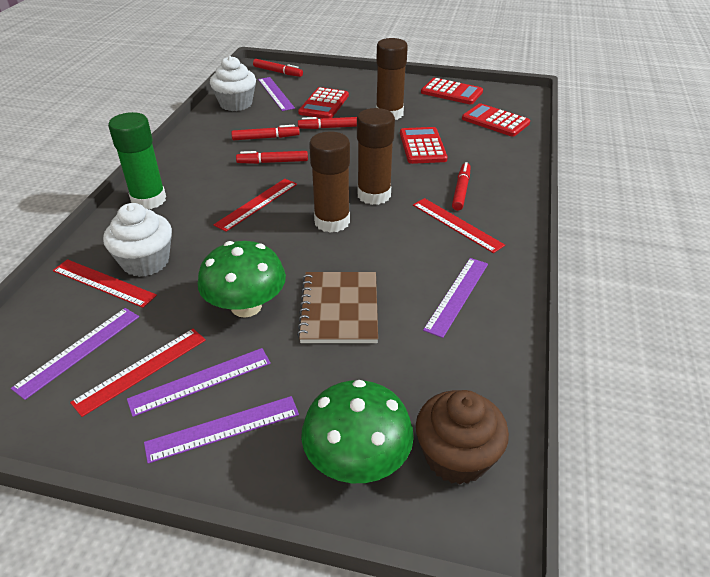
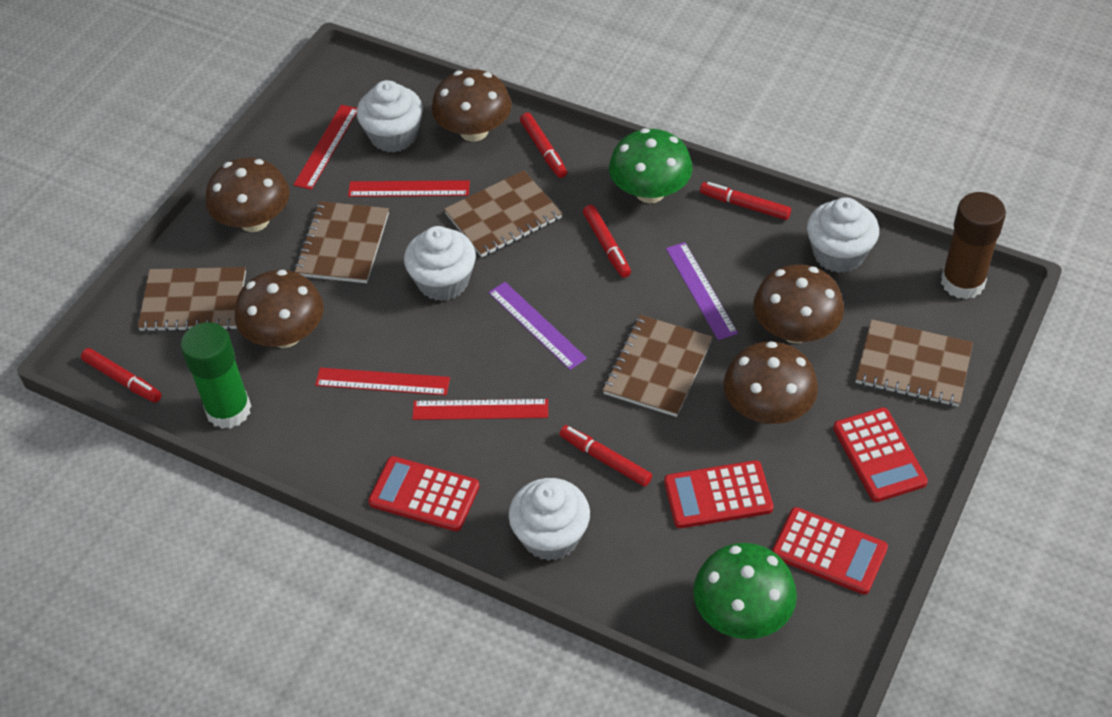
brown cupcake: 1 -> 0
brown glue stick: 3 -> 1
brown mushroom: 0 -> 5
brown notebook: 1 -> 5
purple ruler: 5 -> 2
white cupcake: 2 -> 4

